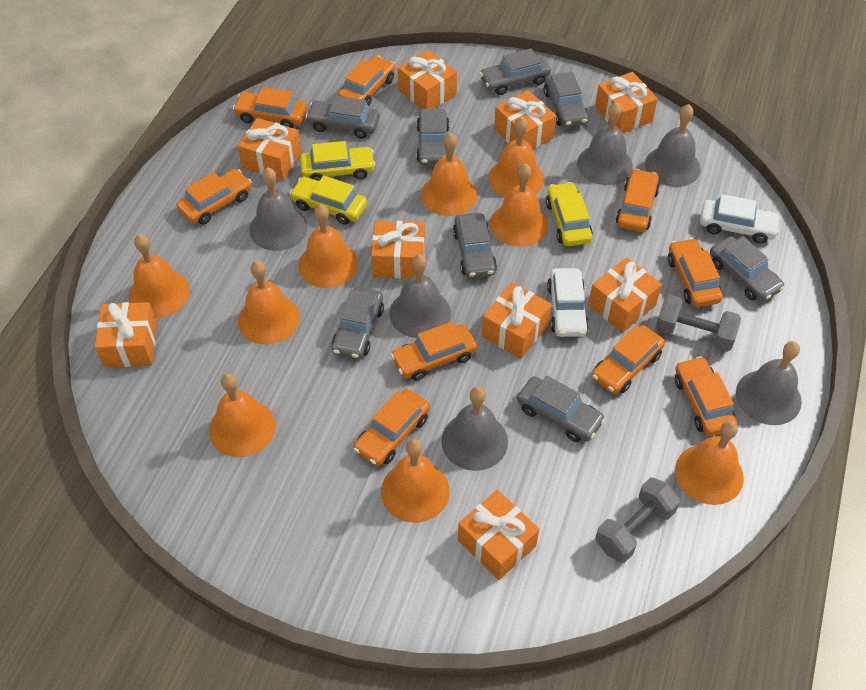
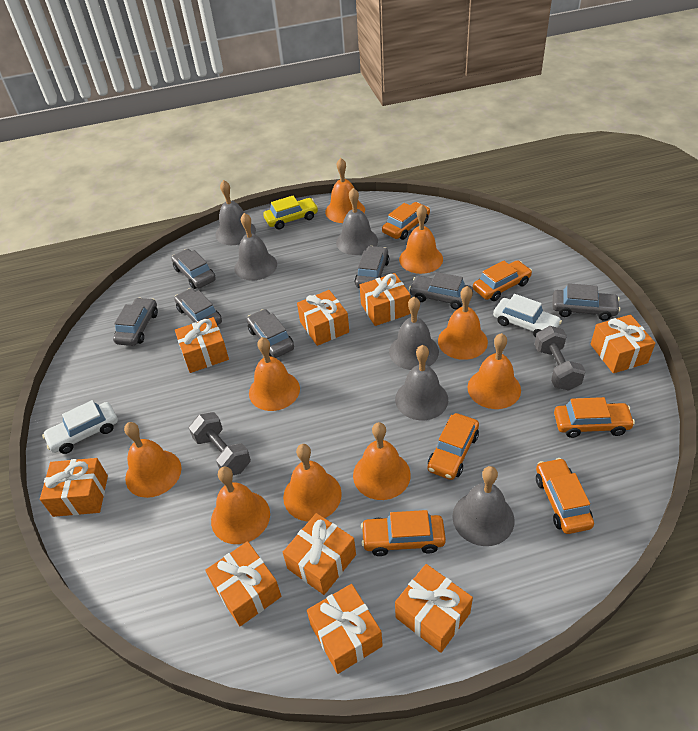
grey car: 8 -> 7
orange car: 9 -> 6
yellow car: 3 -> 1

